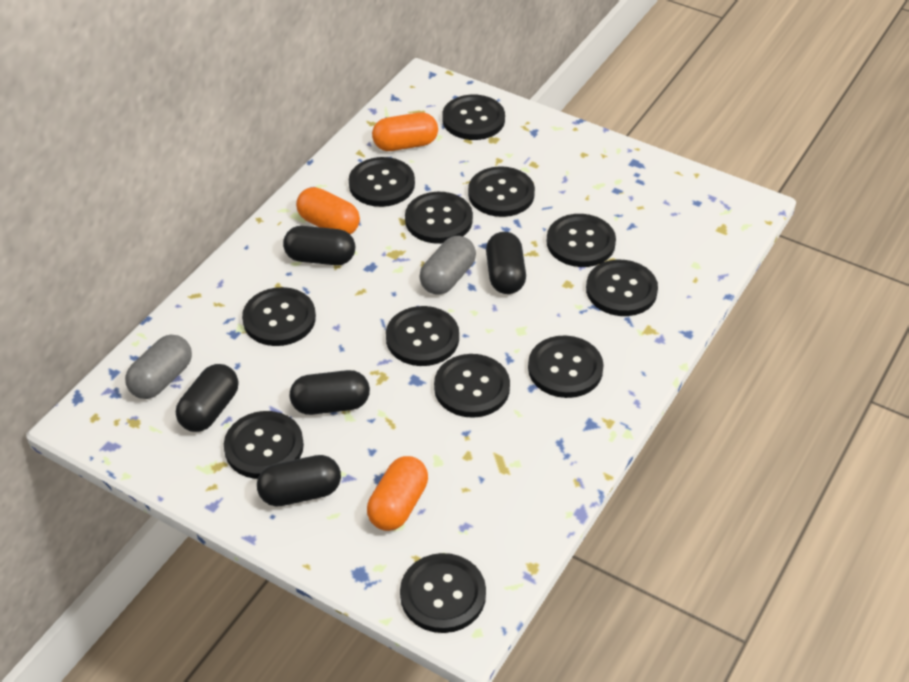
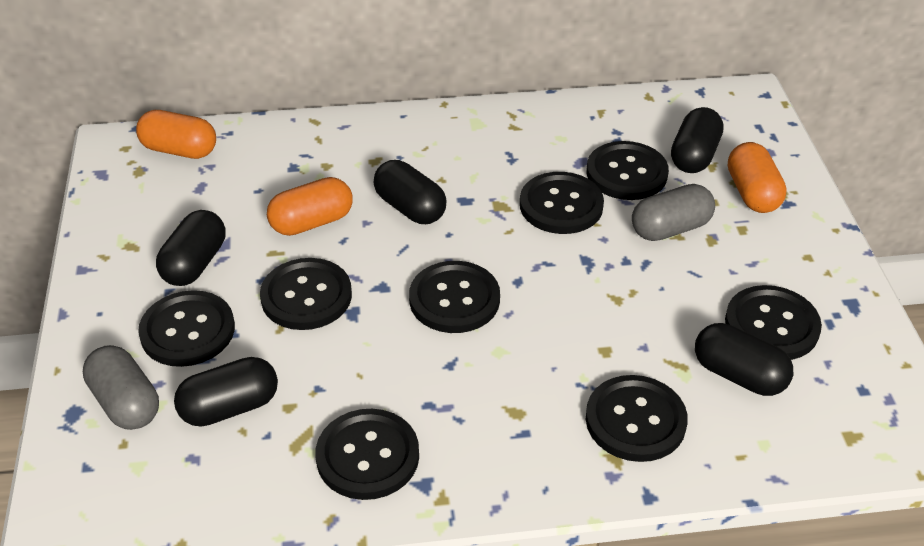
black button: 12 -> 8

